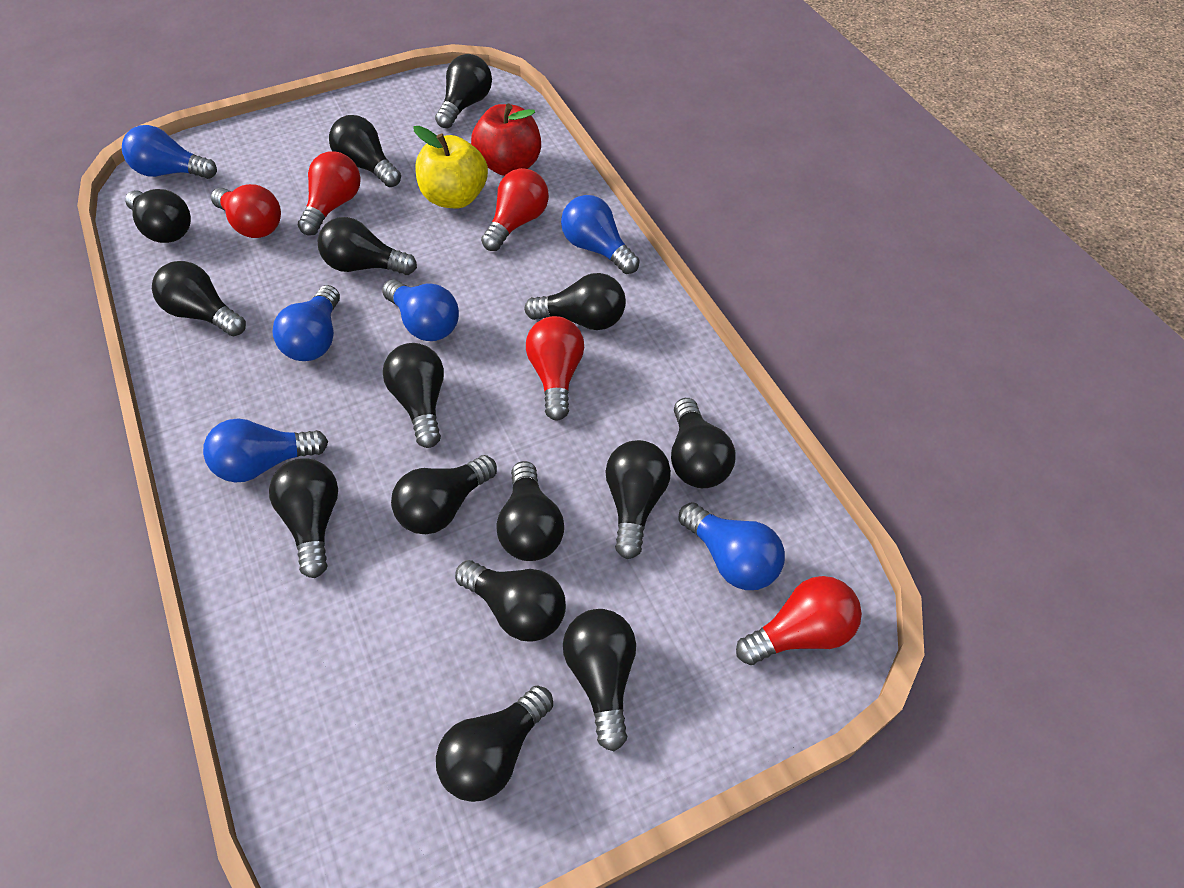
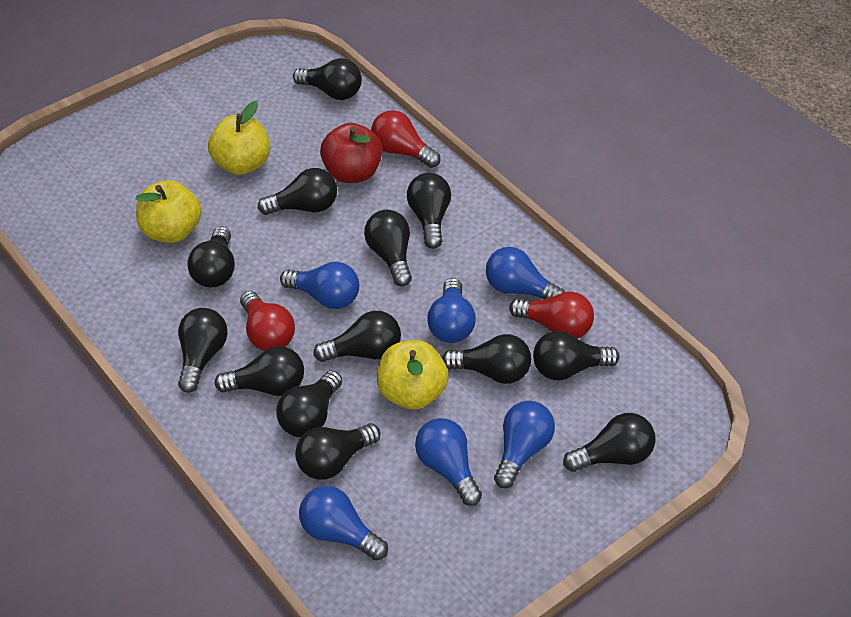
black light bulb: 15 -> 13
red light bulb: 5 -> 3
yellow apple: 1 -> 3

